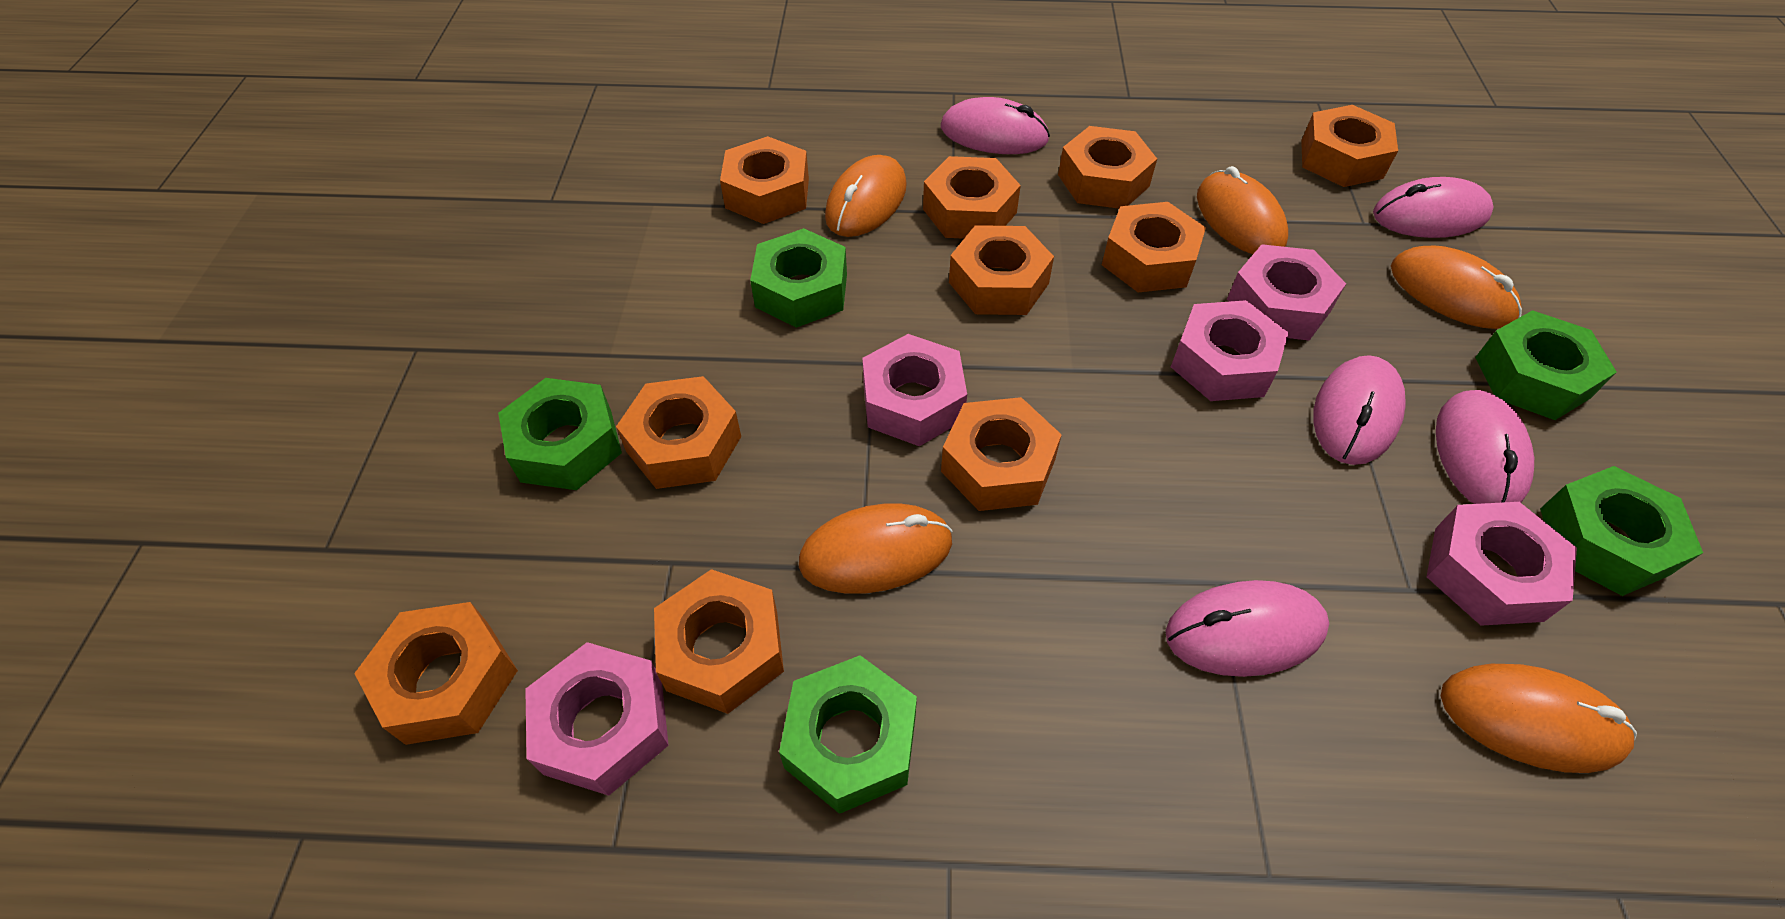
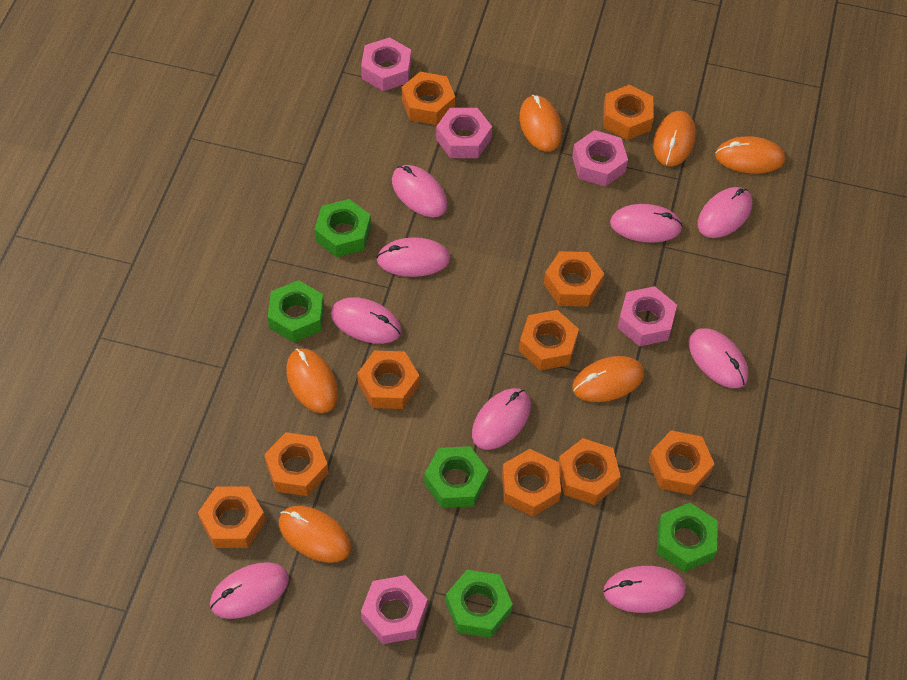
orange mouse: 5 -> 6
pink mouse: 5 -> 9

